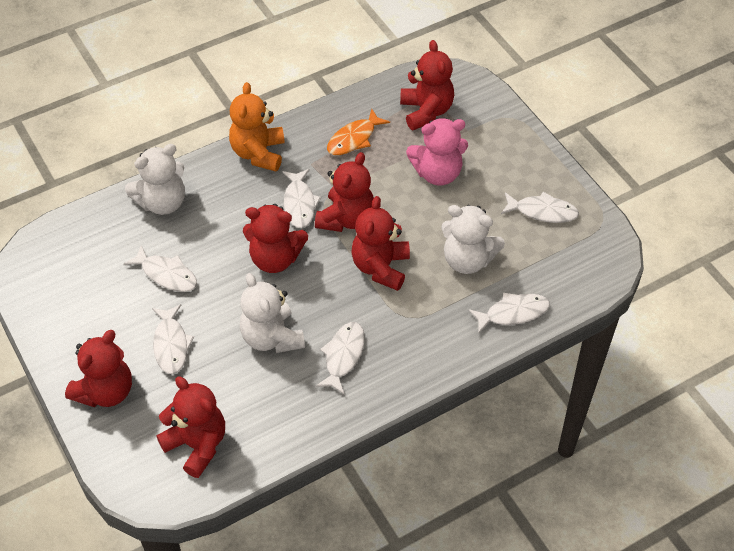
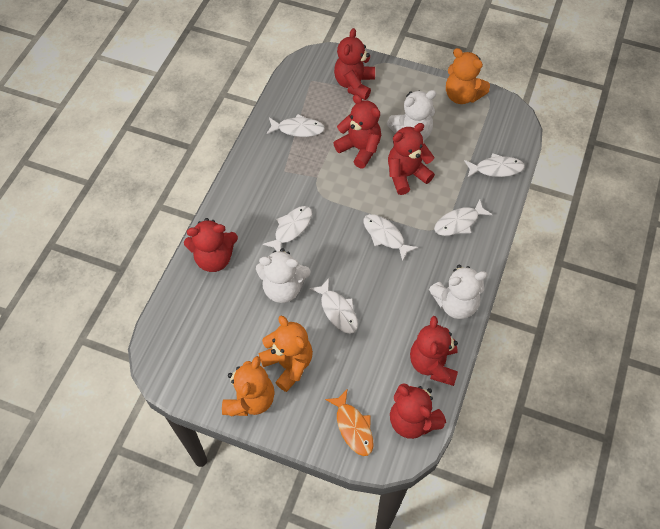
orange teddy bear: 1 -> 3
pink teddy bear: 1 -> 0

